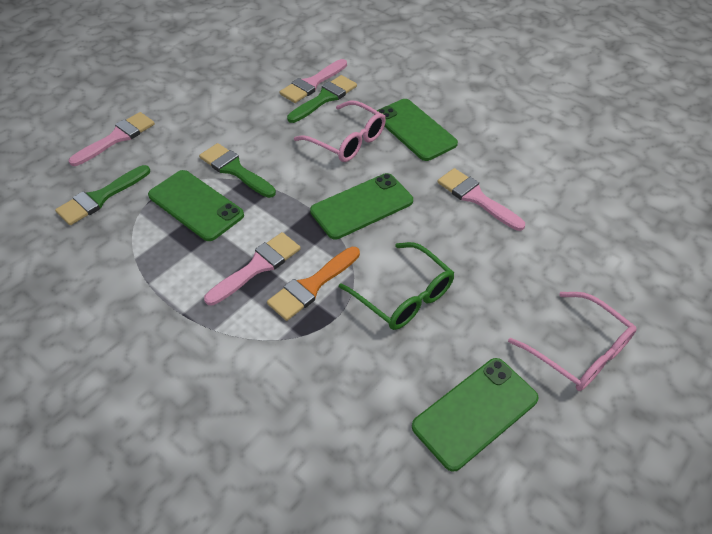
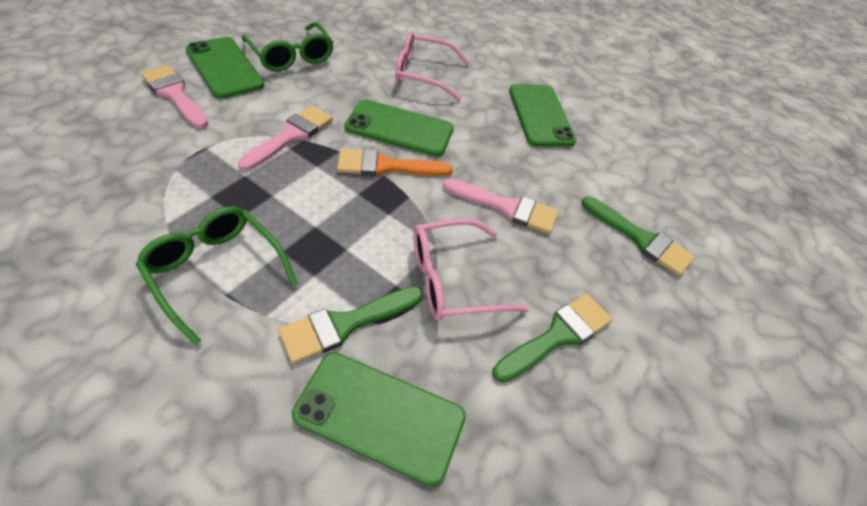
green glasses: 1 -> 2
pink brush: 4 -> 3

